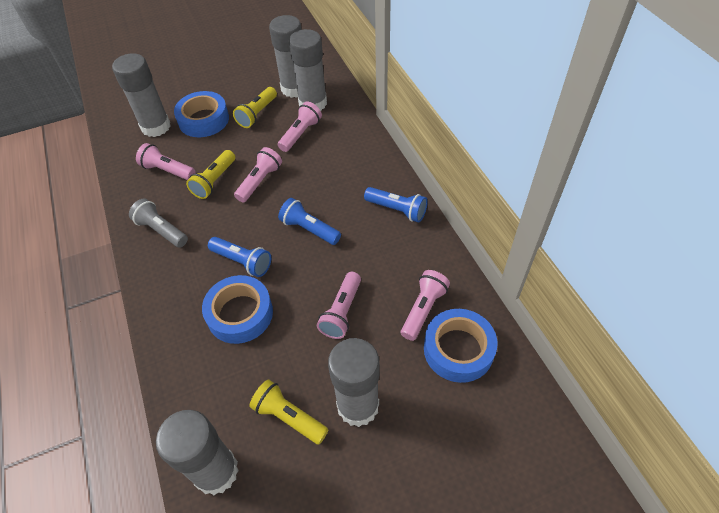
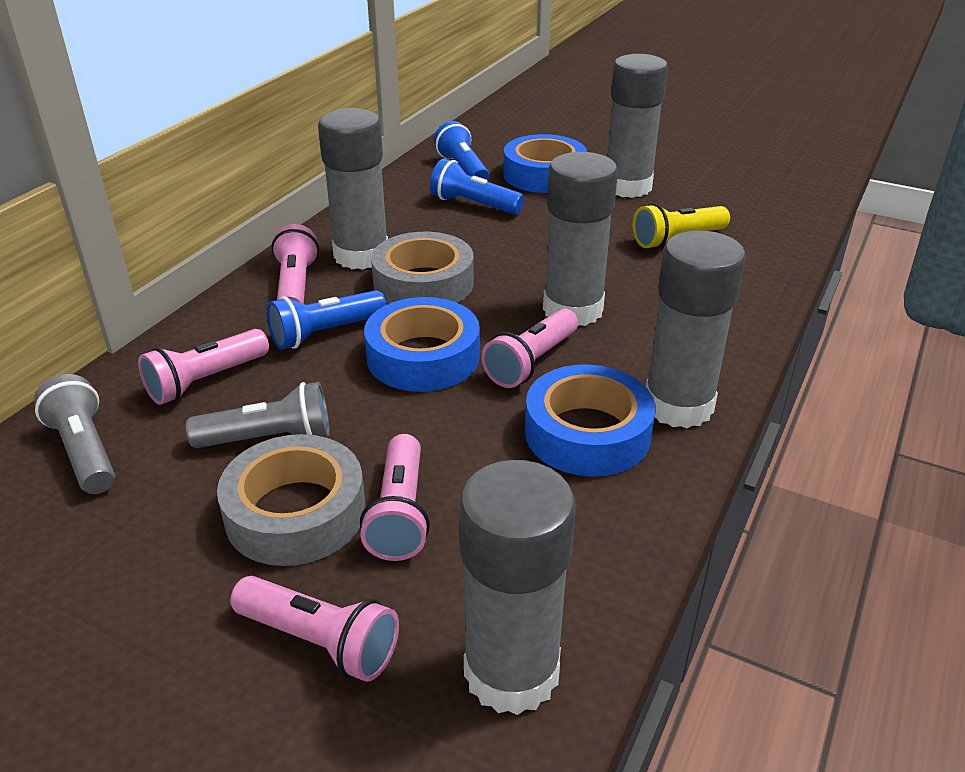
grey flashlight: 1 -> 2
grey tape: 0 -> 2
yellow flashlight: 3 -> 1

